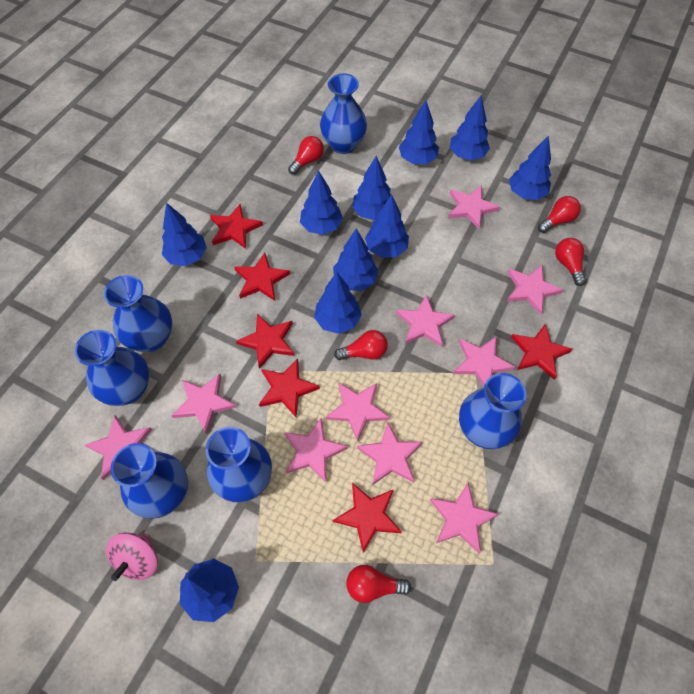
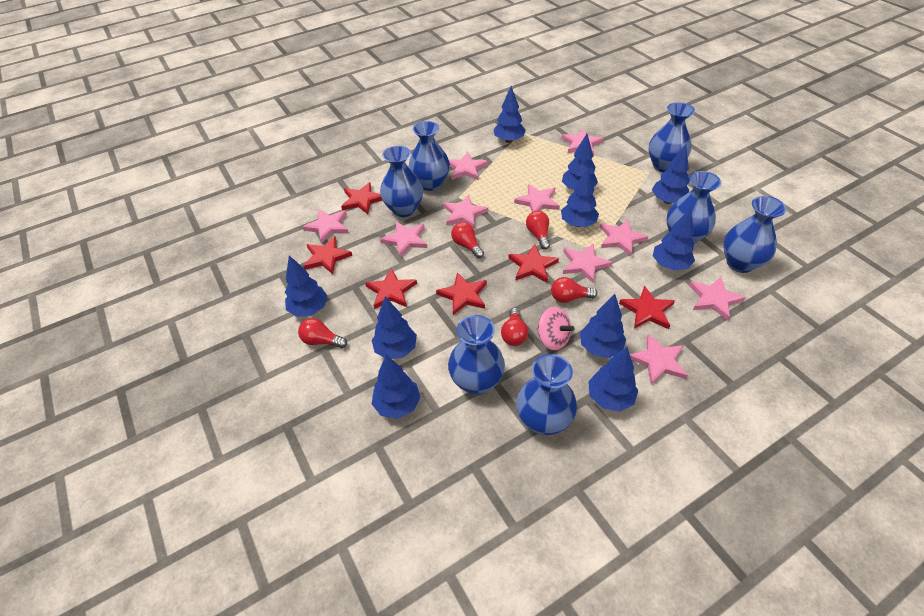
blue vase: 6 -> 7

